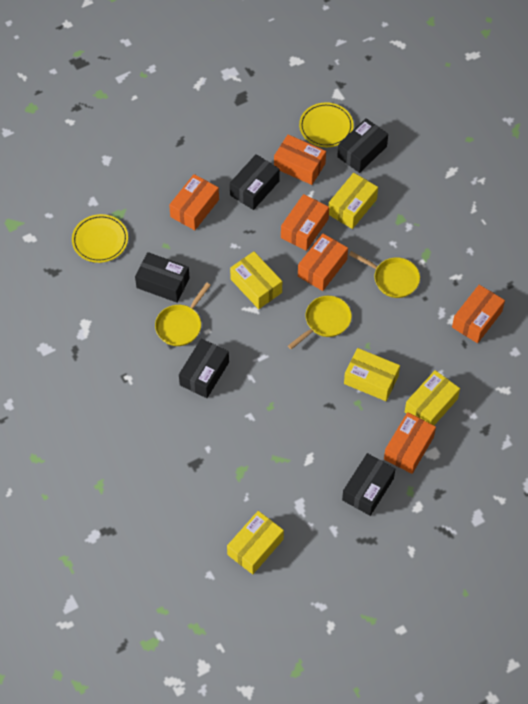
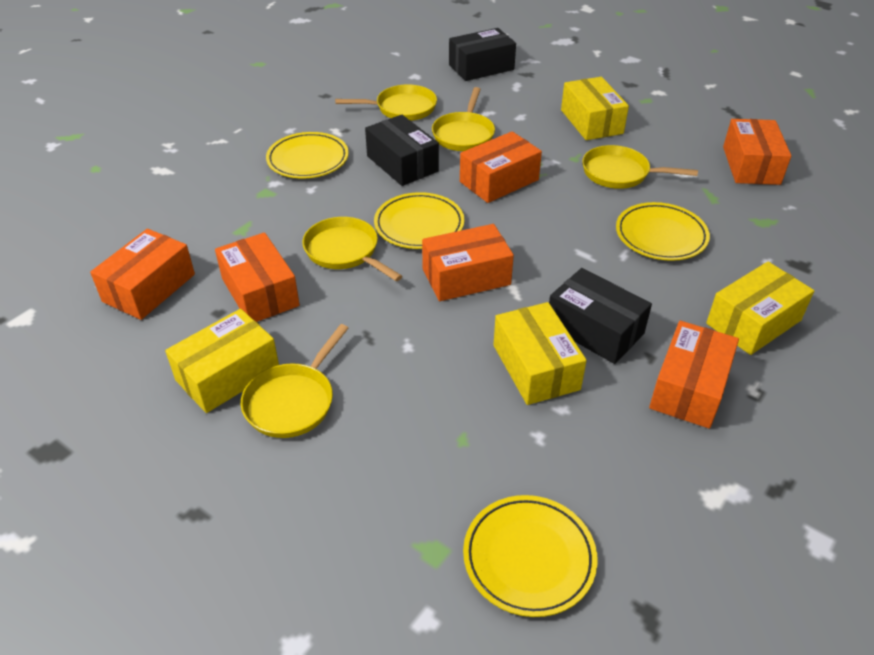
black box: 5 -> 3
yellow box: 5 -> 4
yellow pan: 3 -> 5
yellow plate: 2 -> 4

